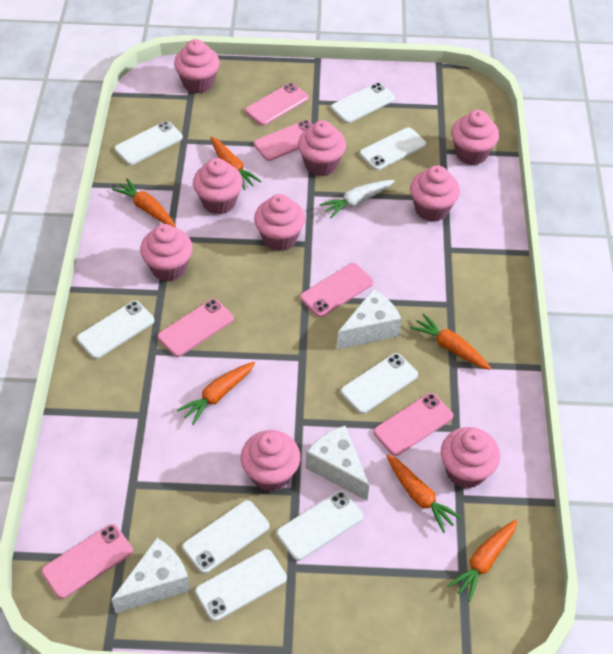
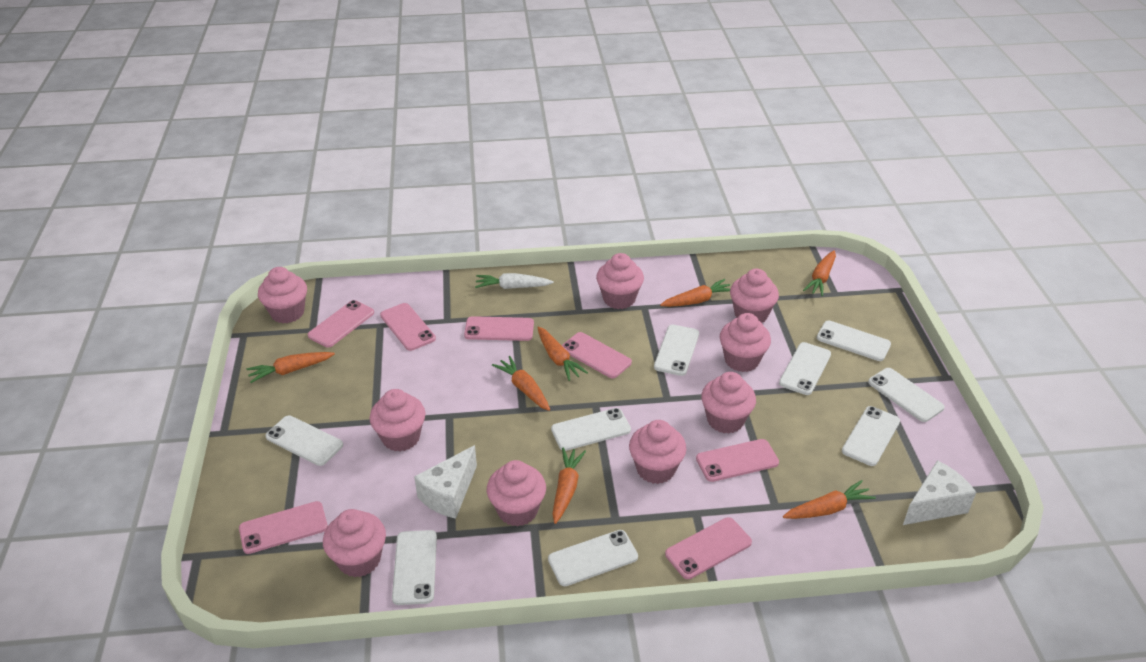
orange carrot: 6 -> 7
pink phone: 6 -> 7
white cheese: 3 -> 2
white phone: 8 -> 9

